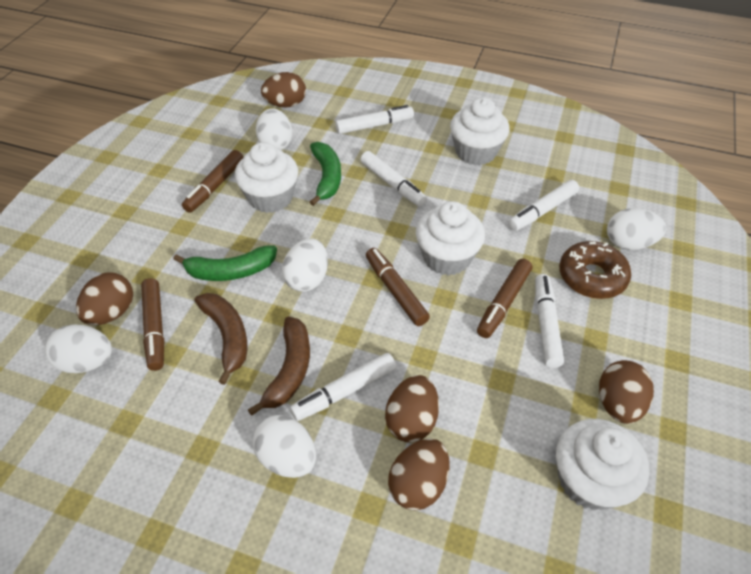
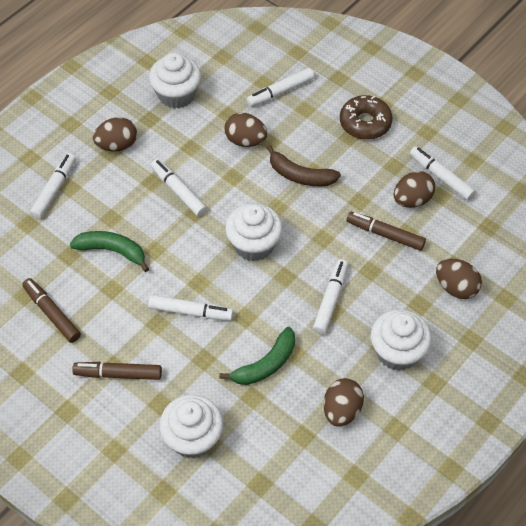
brown banana: 2 -> 1
brown marker: 4 -> 3
white egg: 5 -> 0
white marker: 5 -> 6

